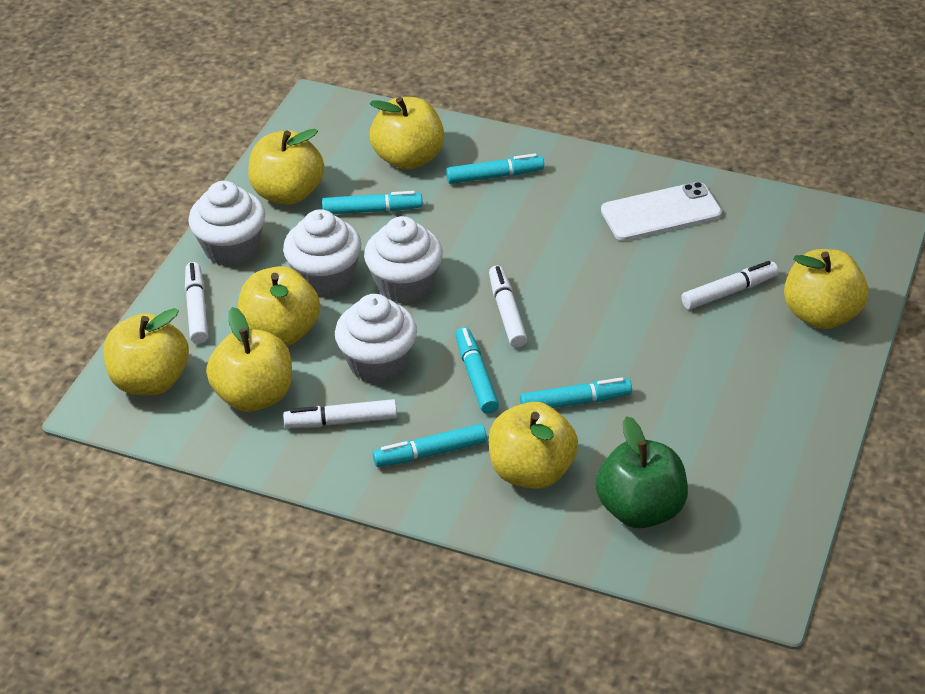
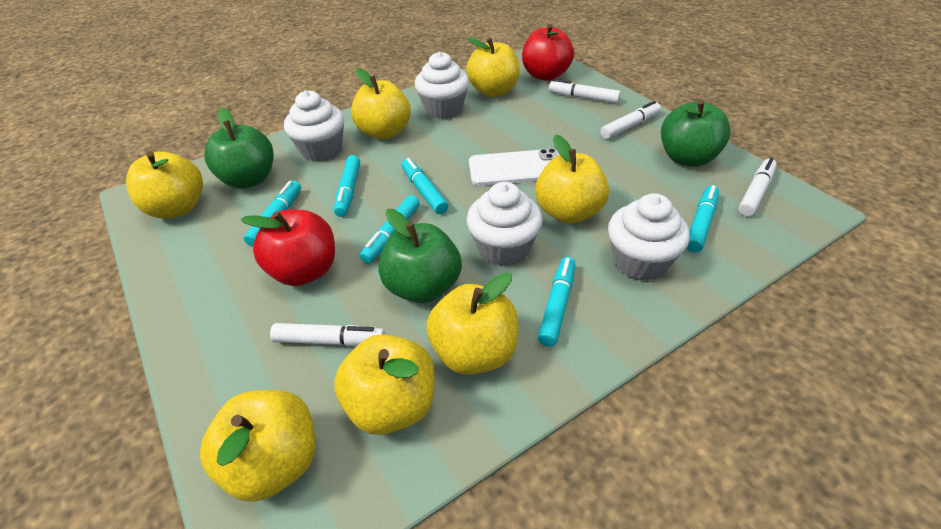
green apple: 1 -> 3
red apple: 0 -> 2
turquoise marker: 5 -> 6

